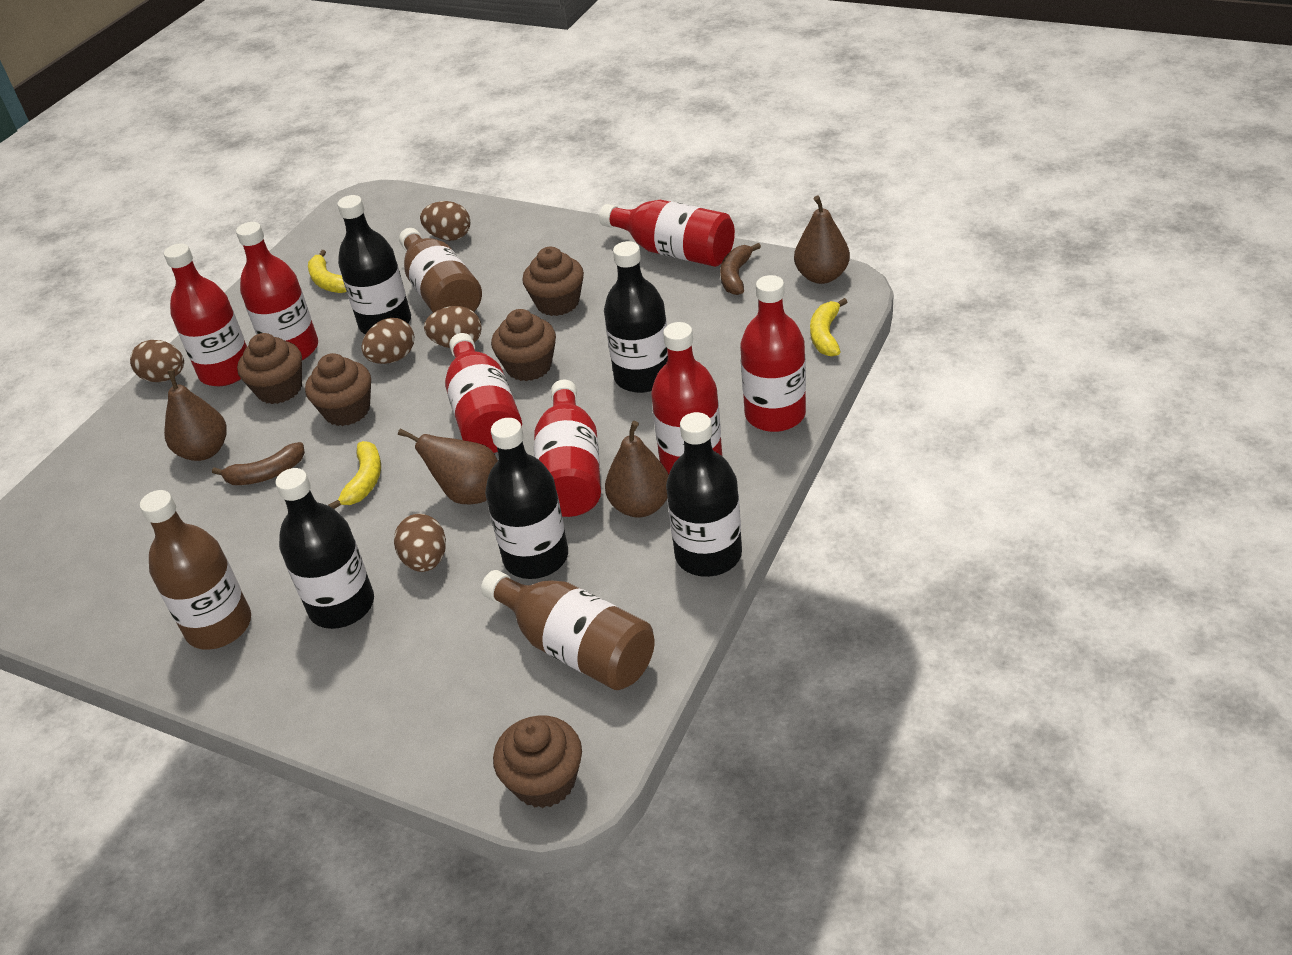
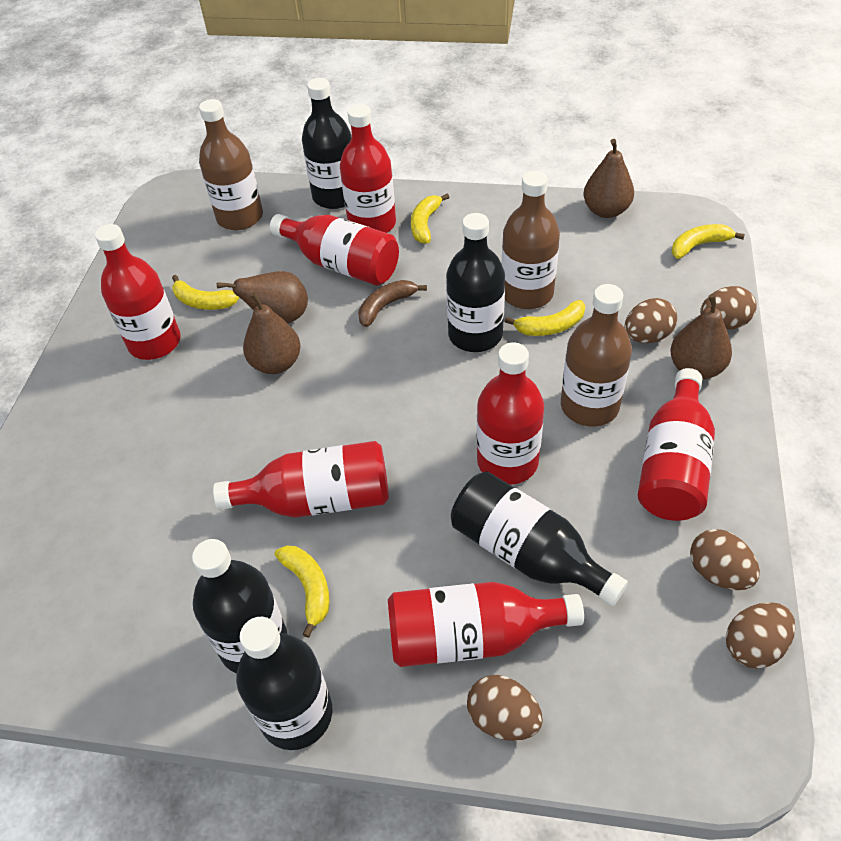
brown banana: 2 -> 1
brown cupcake: 5 -> 0
yellow banana: 3 -> 5

